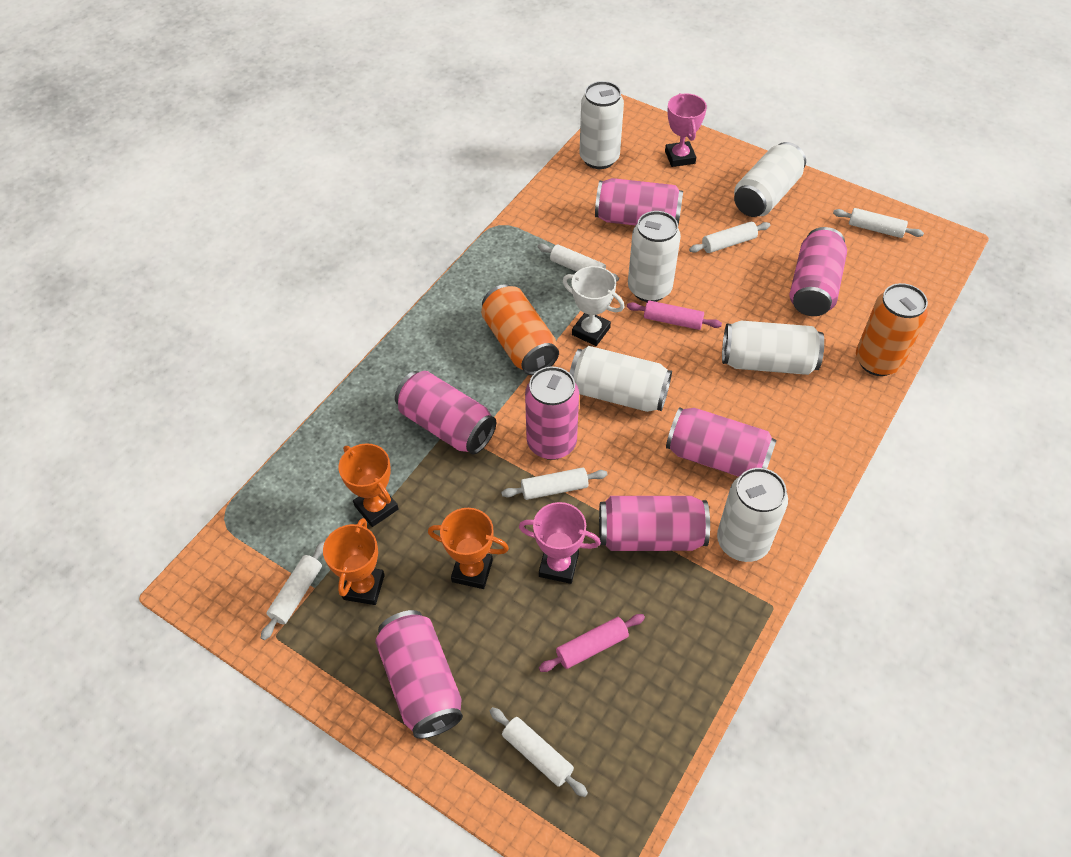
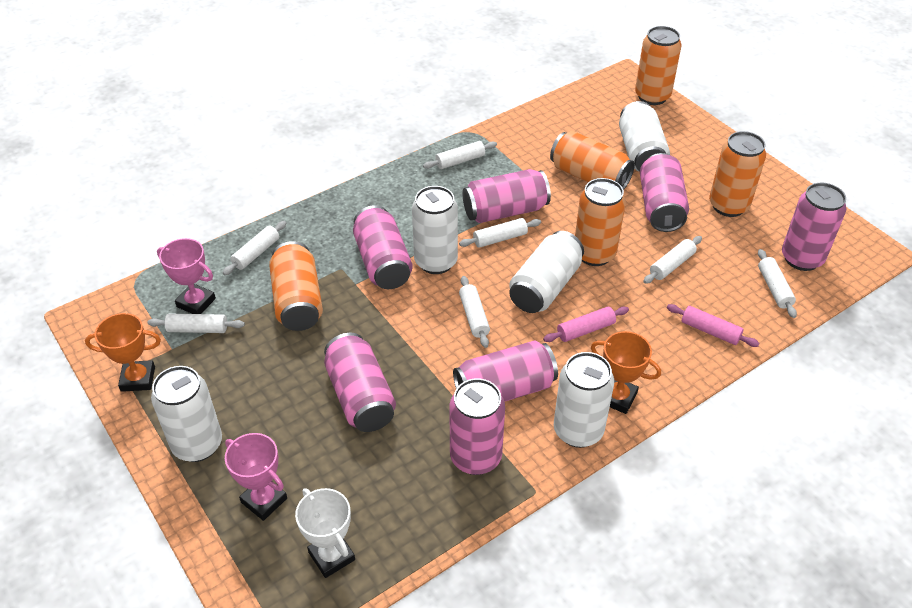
orange can: 2 -> 5
orange trophy: 3 -> 2
white can: 6 -> 5
white rolling pin: 6 -> 7

